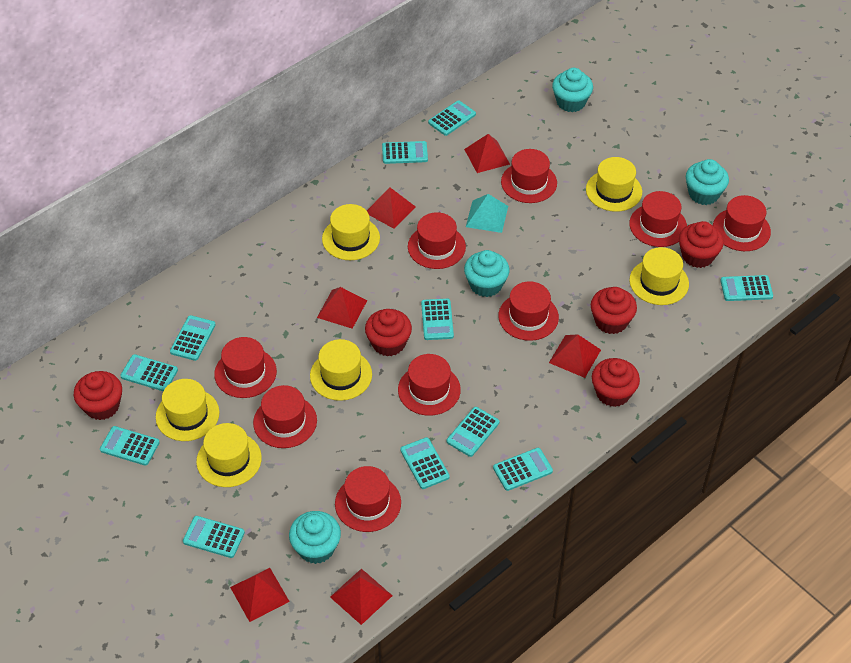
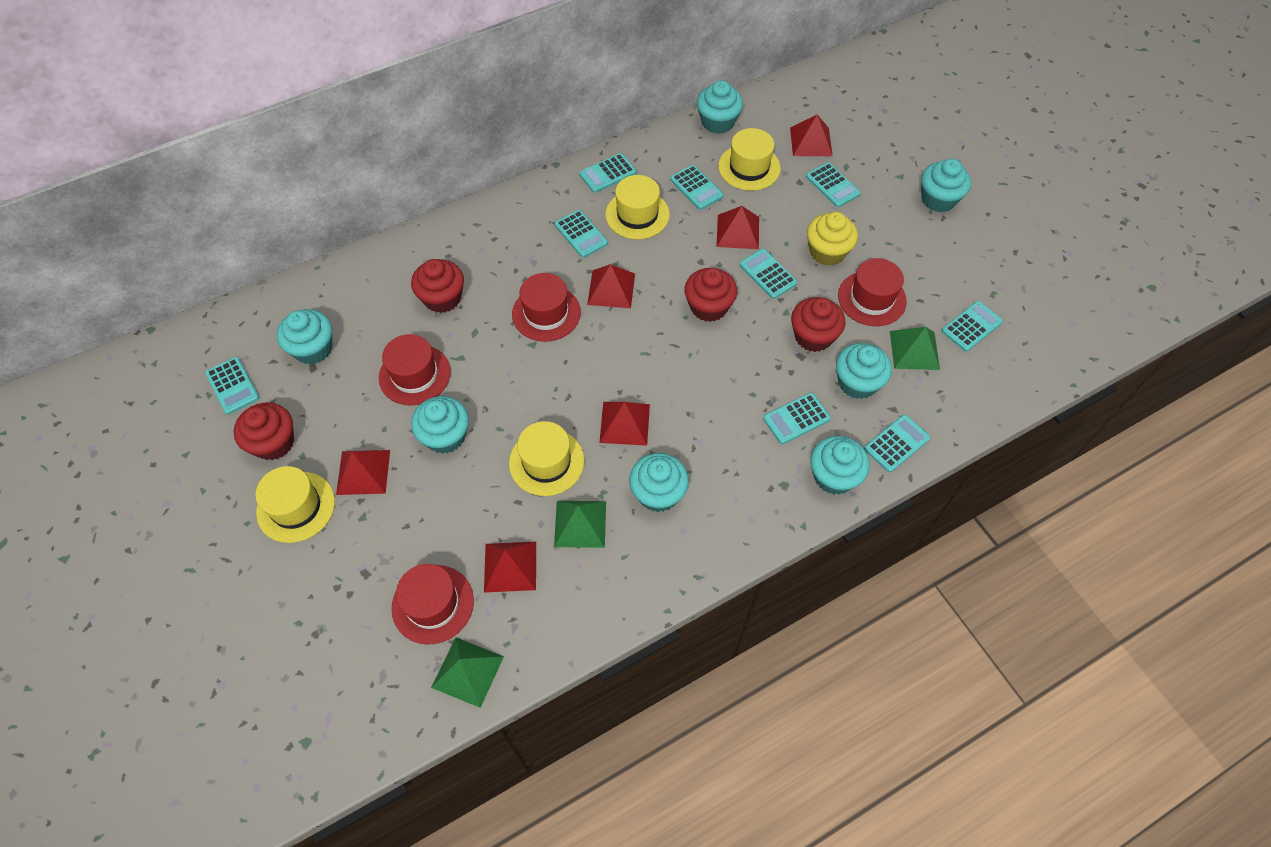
green pyramid: 0 -> 3
red cupcake: 5 -> 4
red hat: 9 -> 4
turquoise calculator: 11 -> 9
turquoise cupcake: 4 -> 7
turquoise pyramid: 1 -> 0
yellow cupcake: 0 -> 1
yellow hat: 6 -> 4

